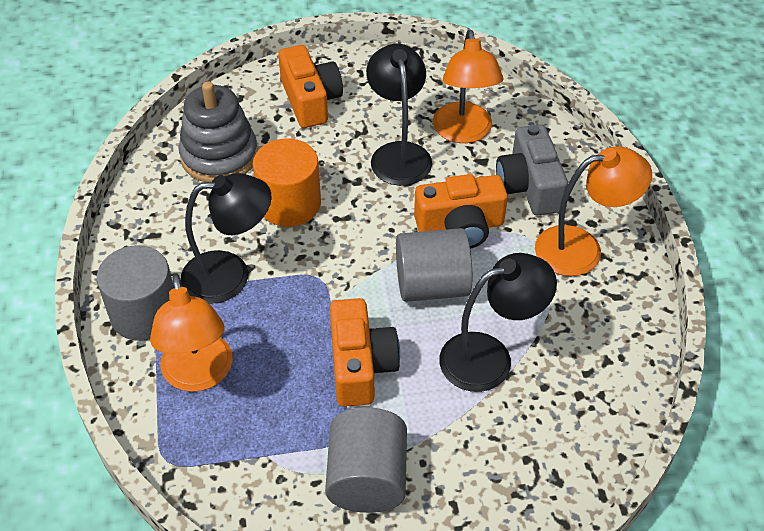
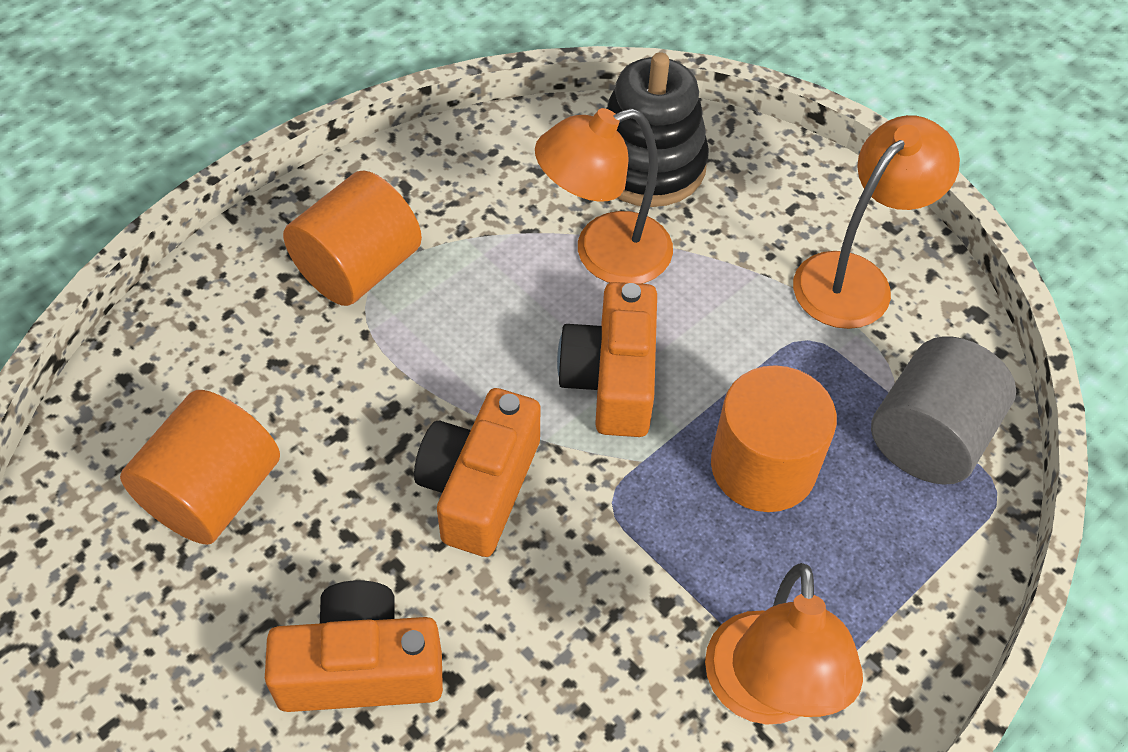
black lamp: 3 -> 0
black stacking toy: 0 -> 1
grey camera: 1 -> 0
grey cylinder: 3 -> 1
grey stacking toy: 1 -> 0
orange cylinder: 1 -> 3

